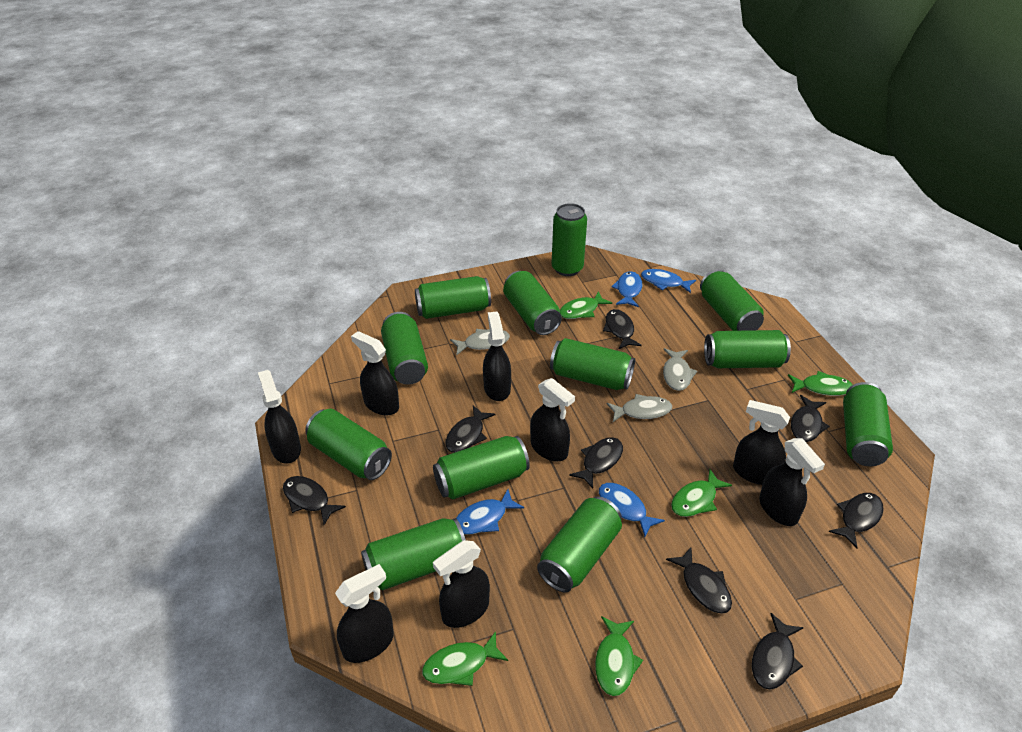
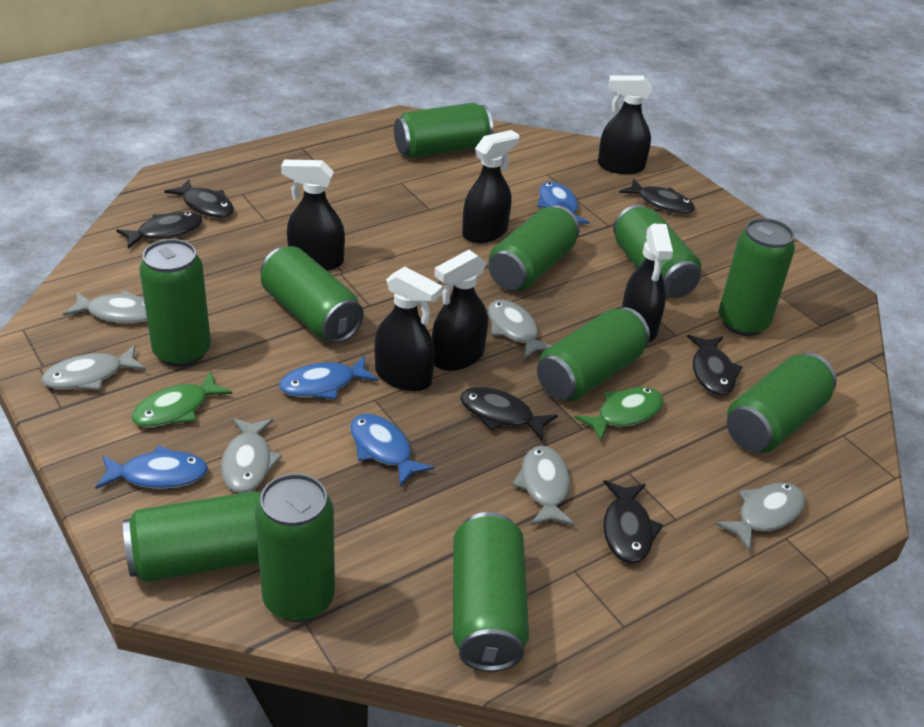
black fish: 8 -> 6
black spray bottle: 8 -> 6
green can: 12 -> 11
green fish: 5 -> 2
grey fish: 3 -> 6

